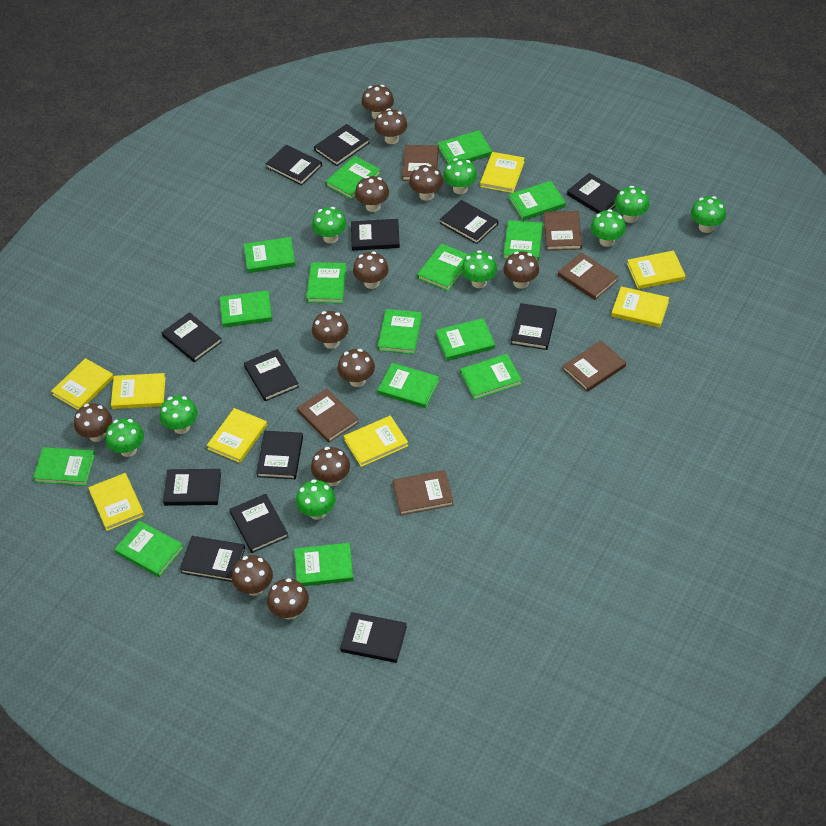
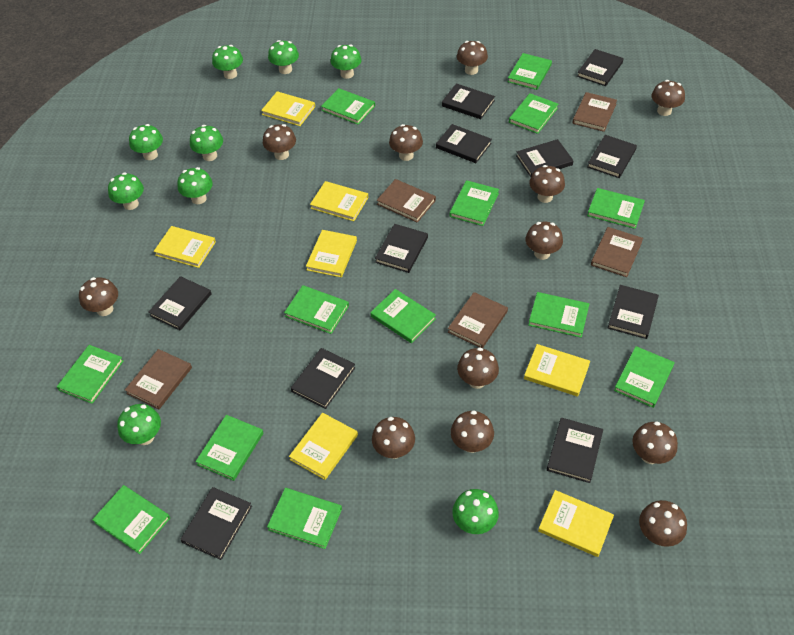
black book: 13 -> 11
brown book: 6 -> 5
green book: 15 -> 13
yellow book: 8 -> 7

